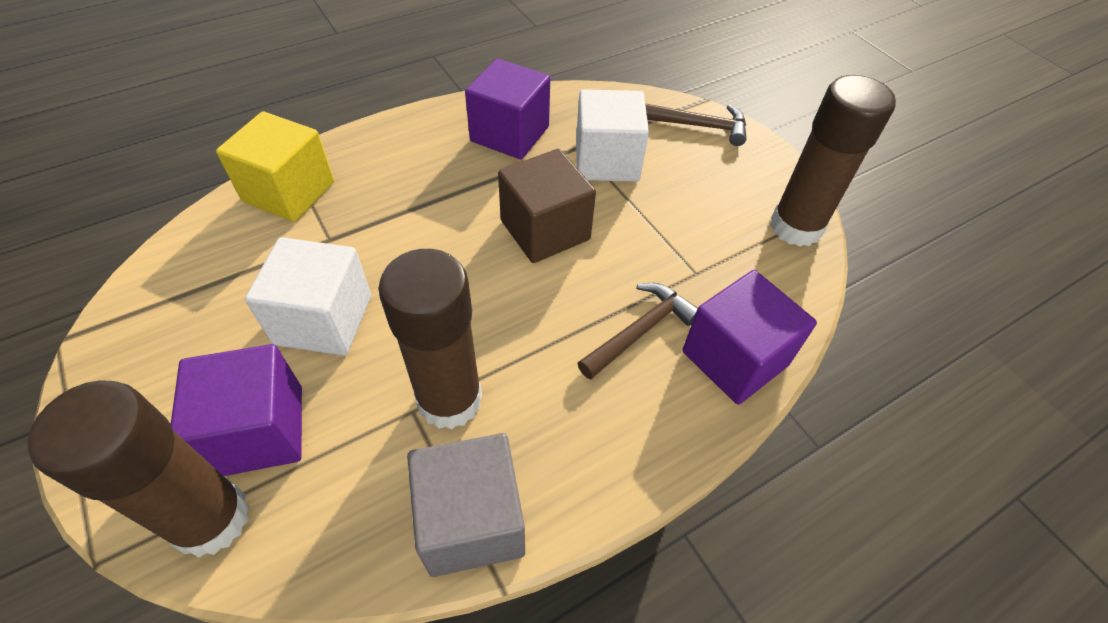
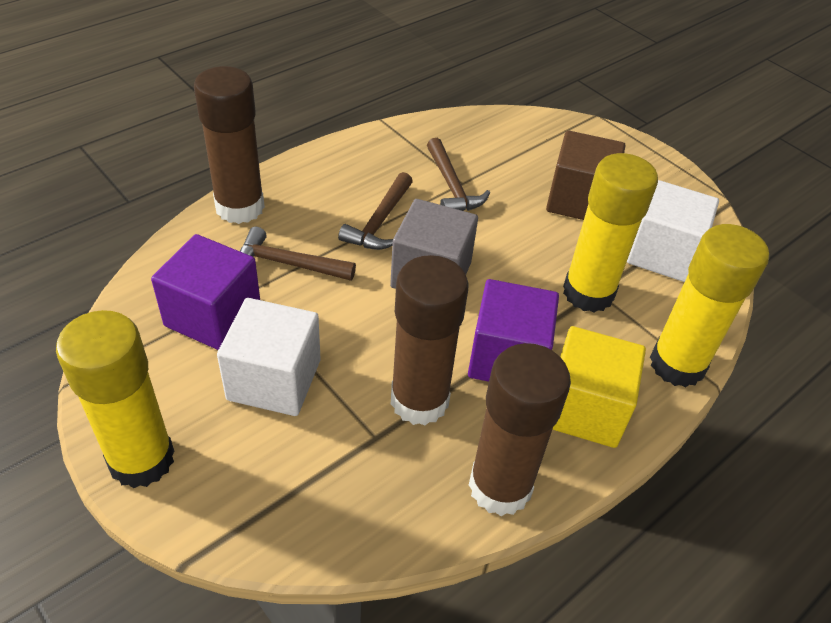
brown hammer: 2 -> 3
purple cube: 3 -> 2
yellow glue stick: 0 -> 3

